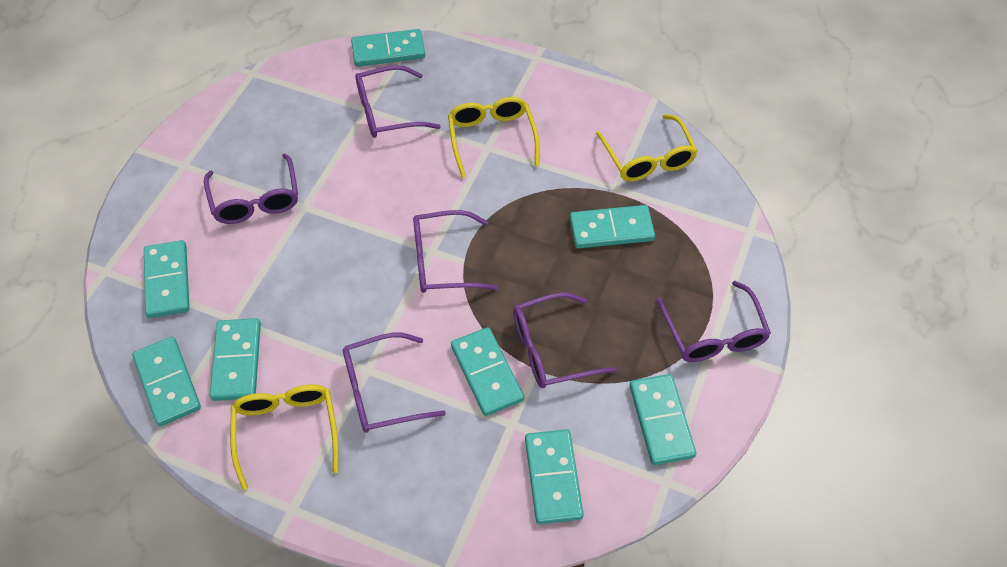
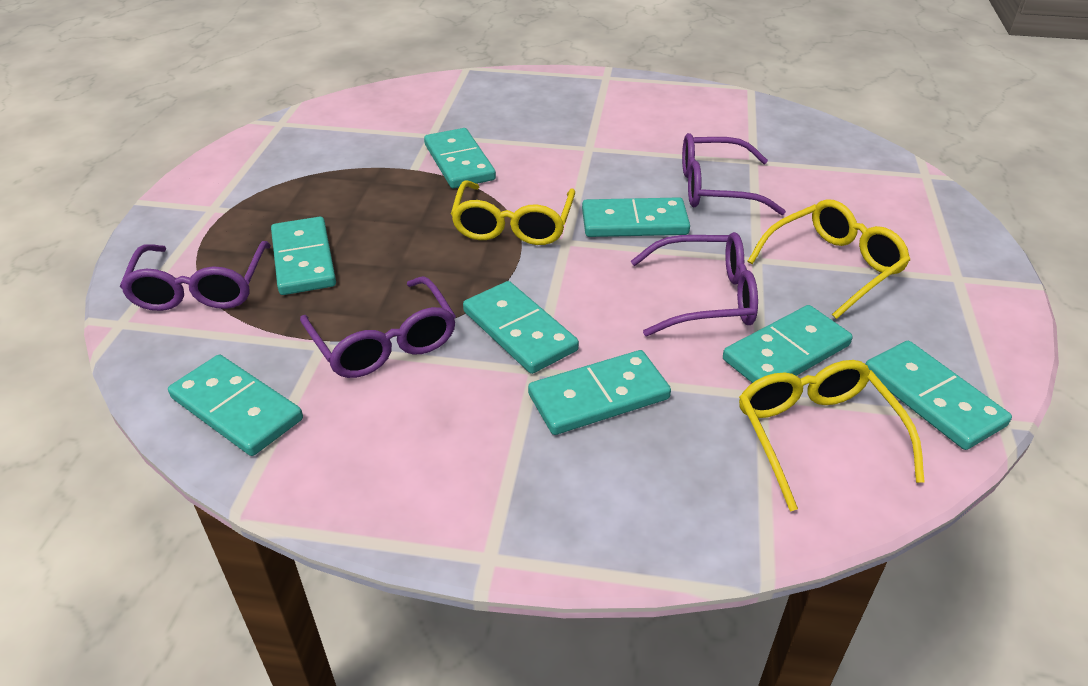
purple glasses: 6 -> 4

